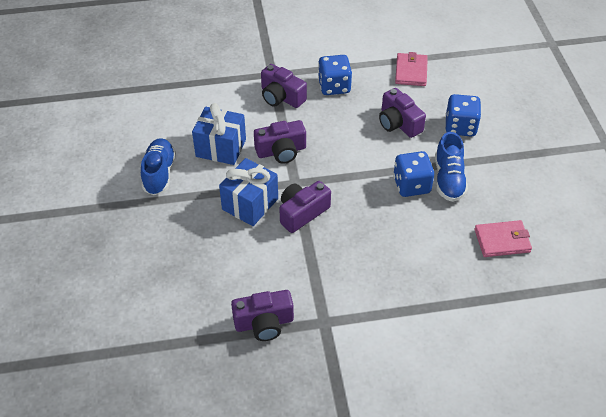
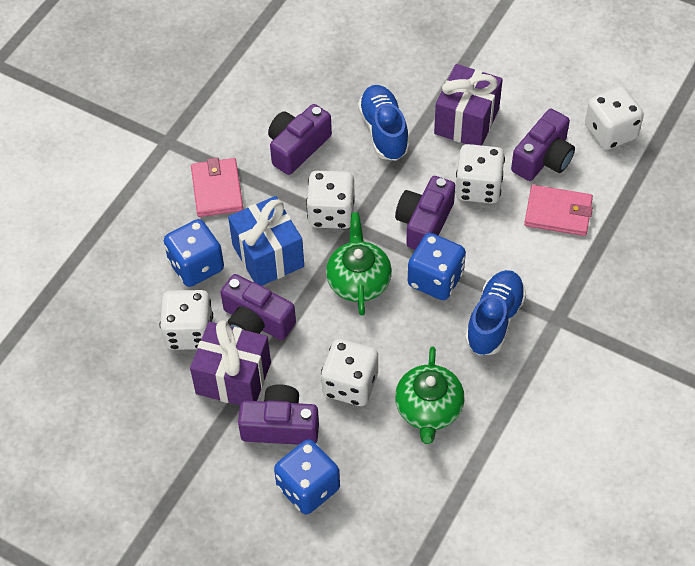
blue gift: 2 -> 1
green teapot: 0 -> 2
purple gift: 0 -> 2
white dice: 0 -> 5

